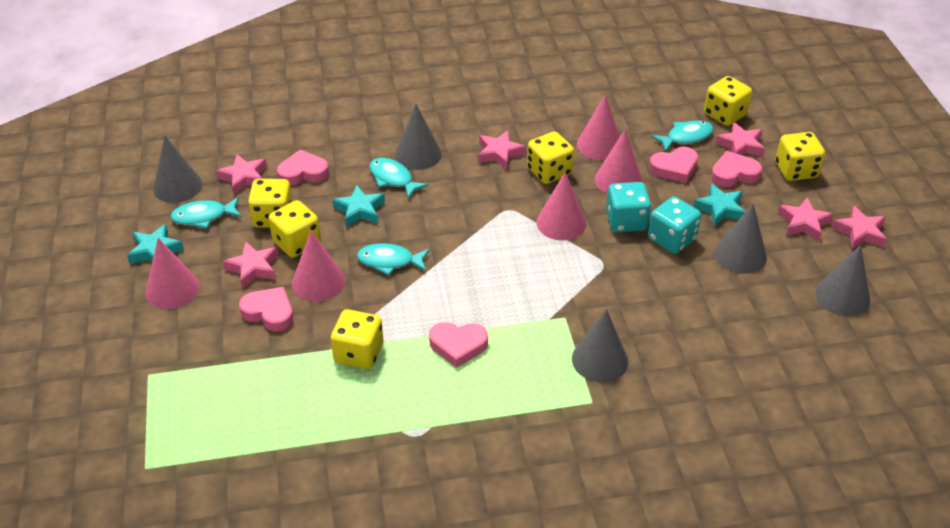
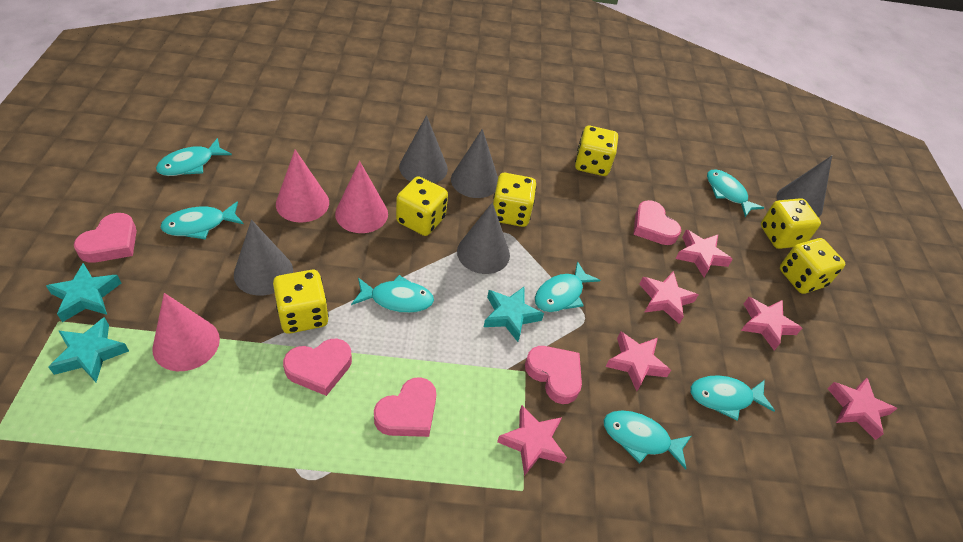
pink cone: 5 -> 3
turquoise dice: 2 -> 0
turquoise fish: 4 -> 7

